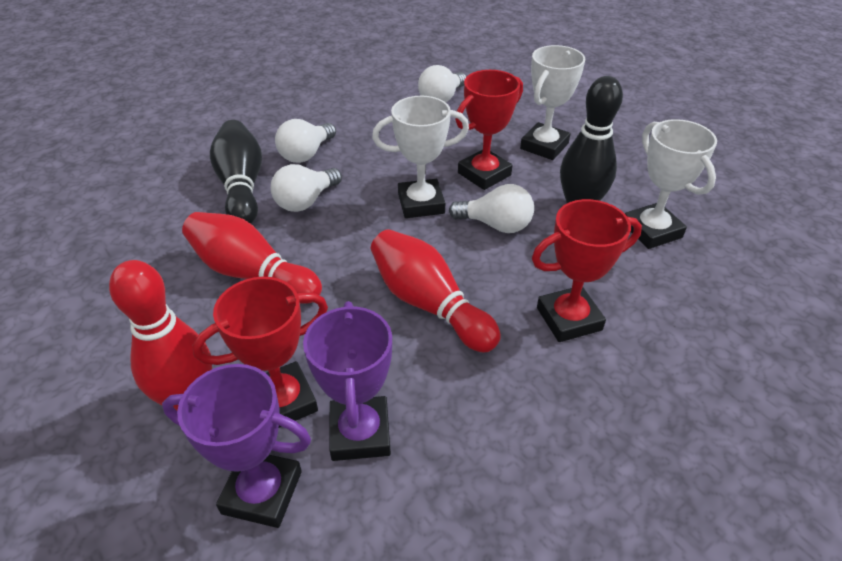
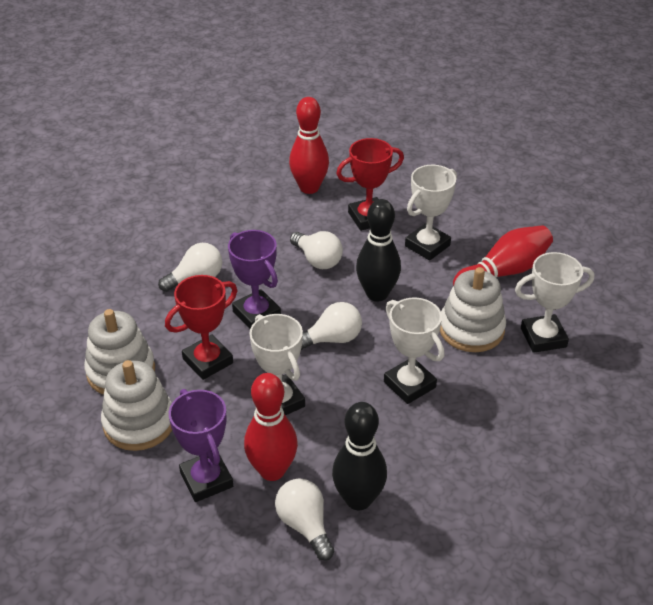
red trophy: 3 -> 2
white stacking toy: 0 -> 3
white trophy: 3 -> 4

